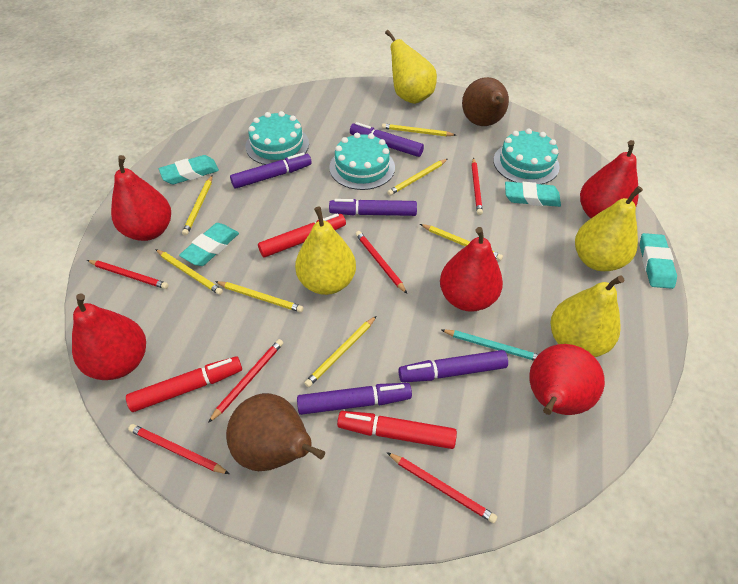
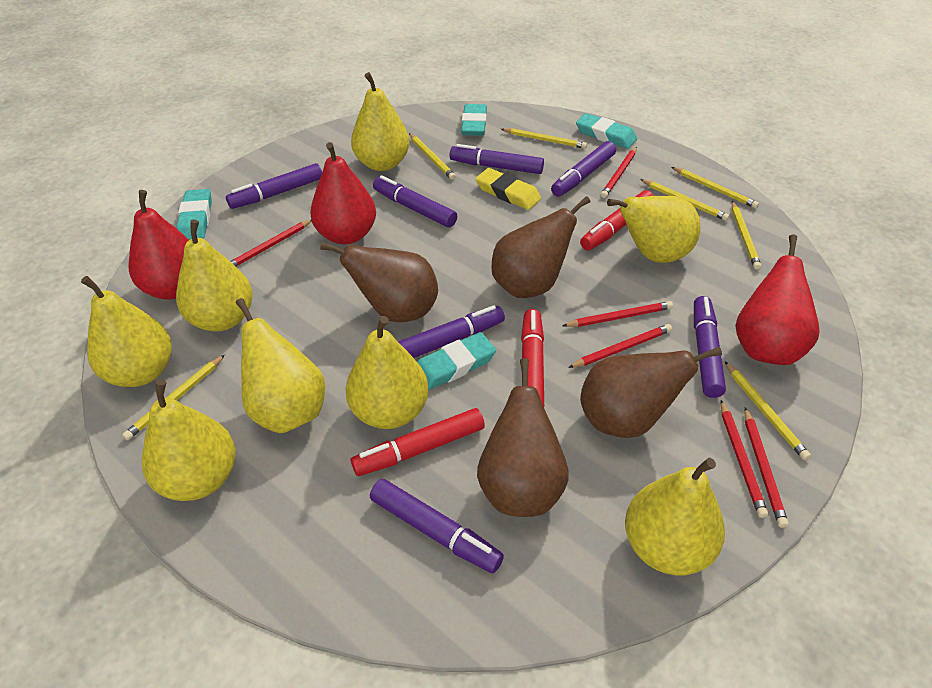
brown pear: 2 -> 4
purple marker: 5 -> 7
red pear: 5 -> 3
turquoise cake: 3 -> 0
turquoise pencil: 1 -> 0
yellow eraser: 0 -> 1
yellow pear: 4 -> 8

